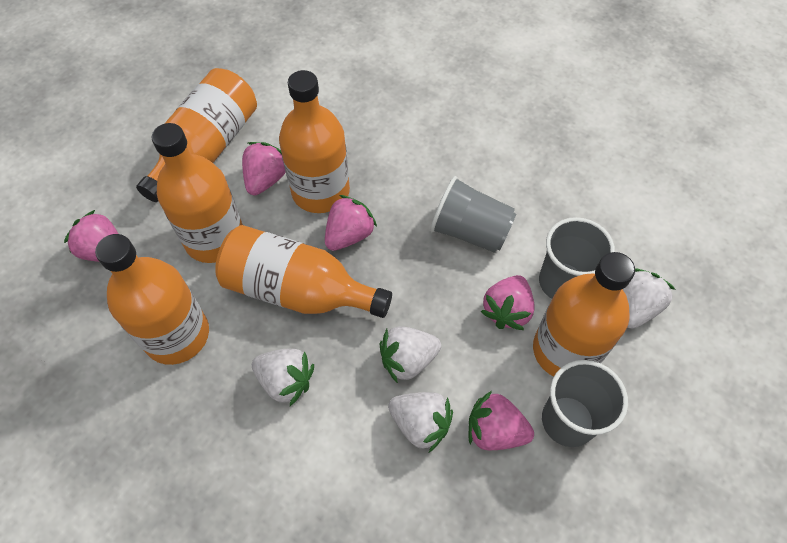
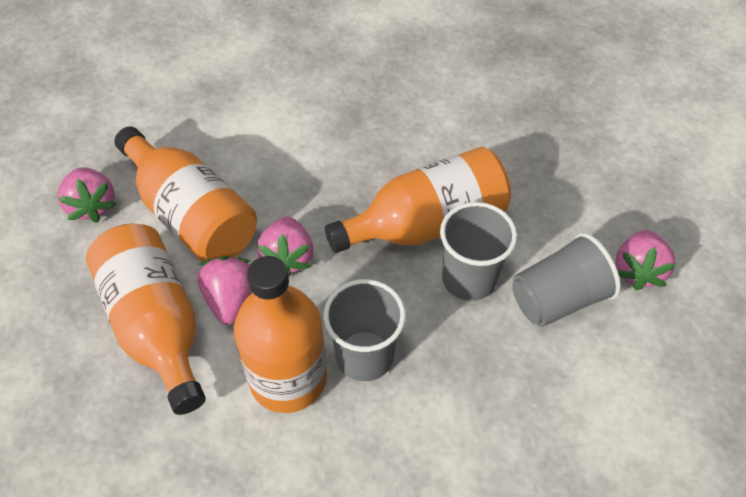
orange bottle: 6 -> 4
pink strawberry: 5 -> 4
white strawberry: 4 -> 0

